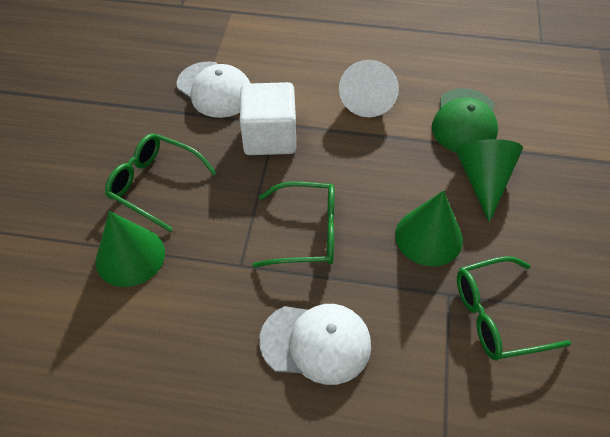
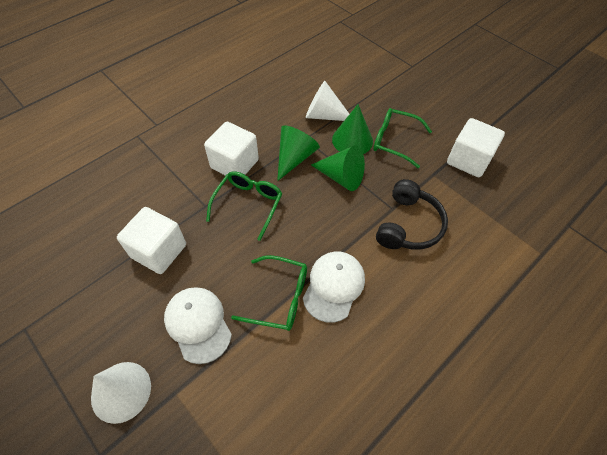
black headphones: 0 -> 1
green cap: 1 -> 0
white cone: 1 -> 2
white cube: 1 -> 3

